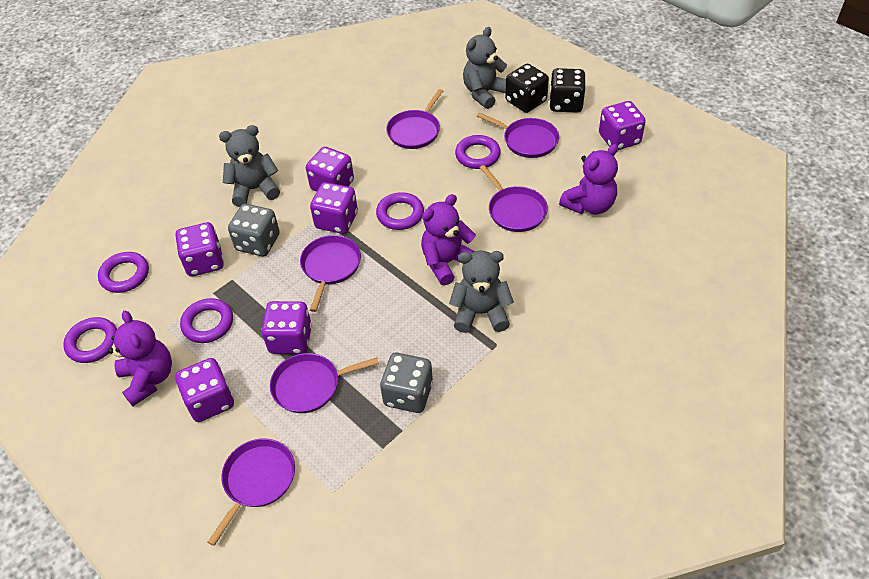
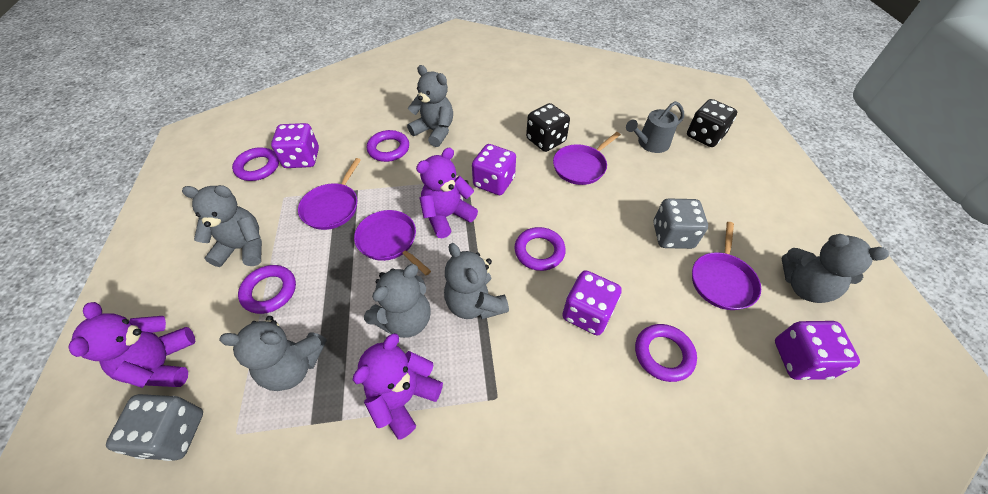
grey teddy bear: 3 -> 6
grey watering can: 0 -> 1
purple dice: 6 -> 4
purple pan: 6 -> 4

